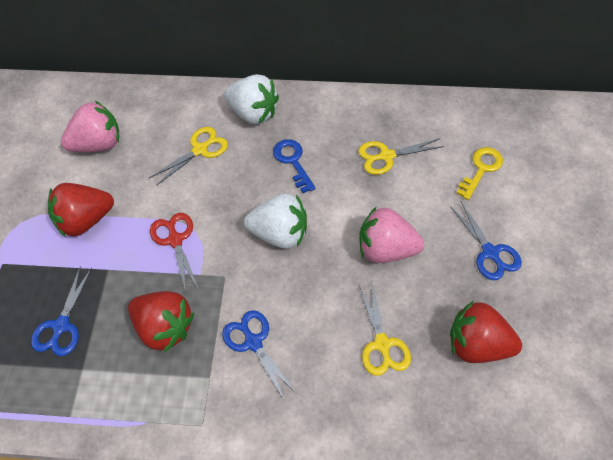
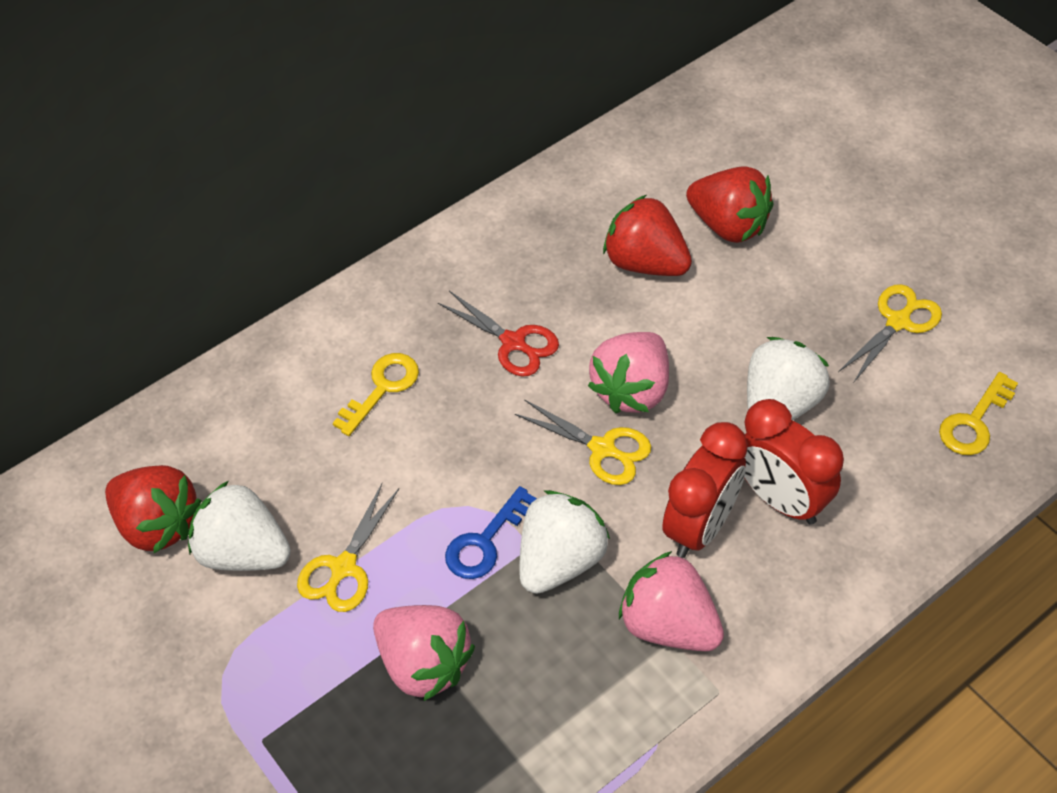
blue scissors: 3 -> 0
pink strawberry: 2 -> 3
red clock: 0 -> 2
white strawberry: 2 -> 3
yellow key: 1 -> 2

